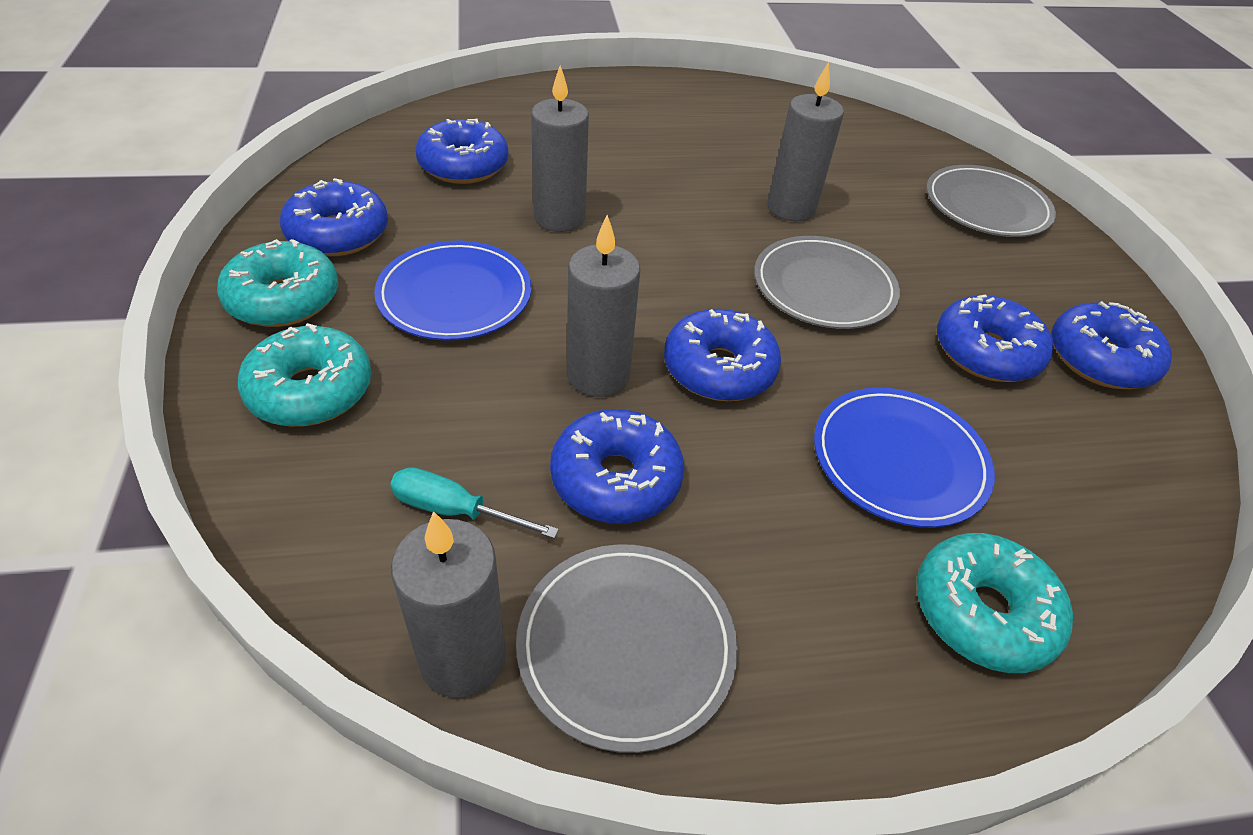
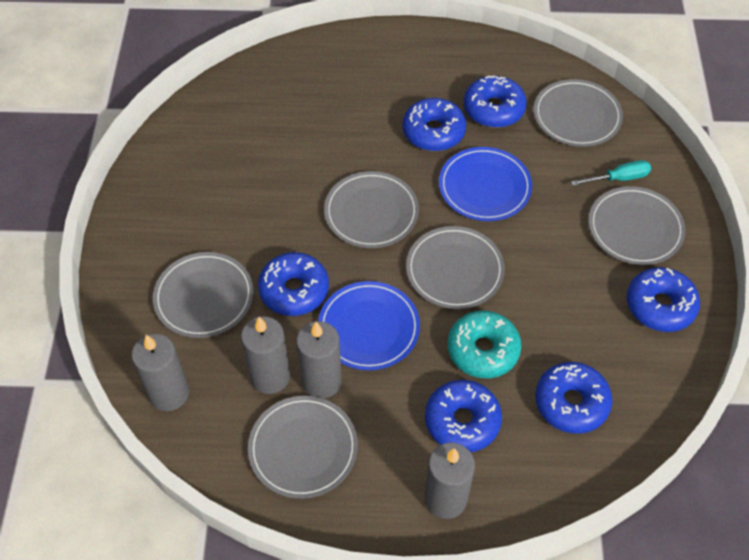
grey plate: 3 -> 6
turquoise donut: 3 -> 1

